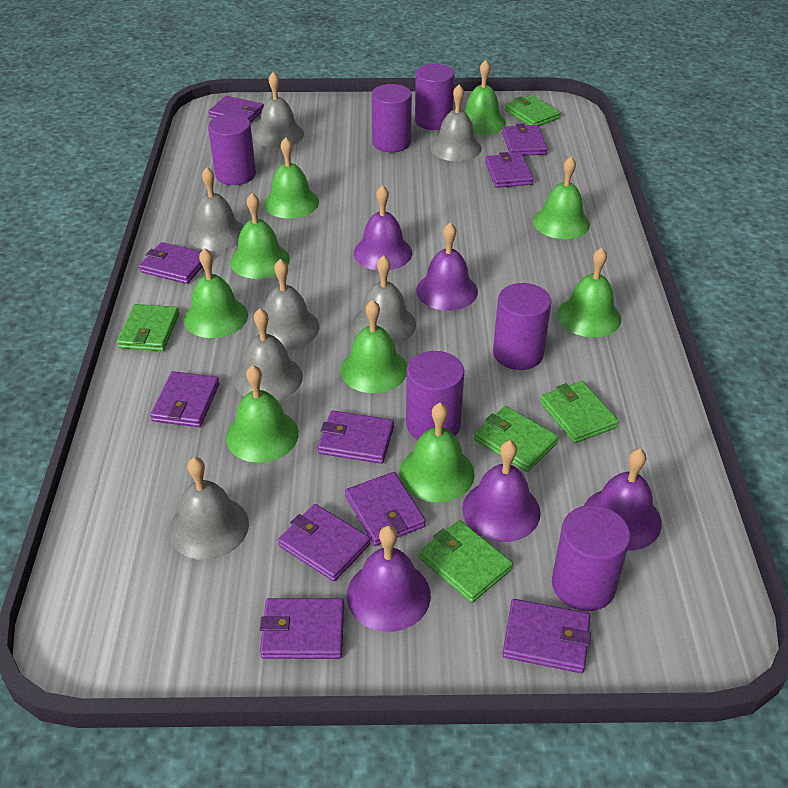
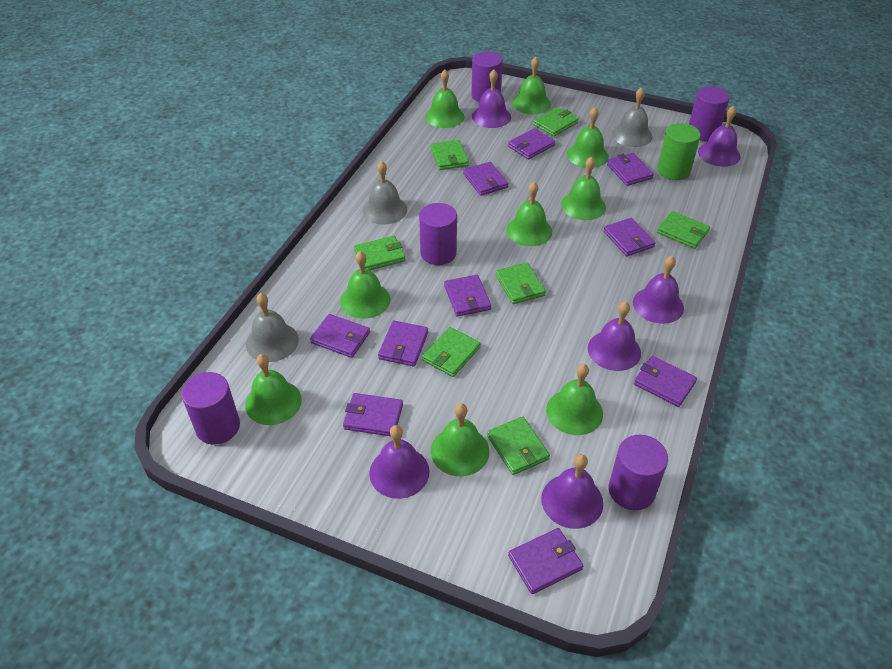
green cylinder: 0 -> 1
green wallet: 5 -> 7
grey bell: 7 -> 3
purple bell: 5 -> 6
purple cylinder: 6 -> 5

